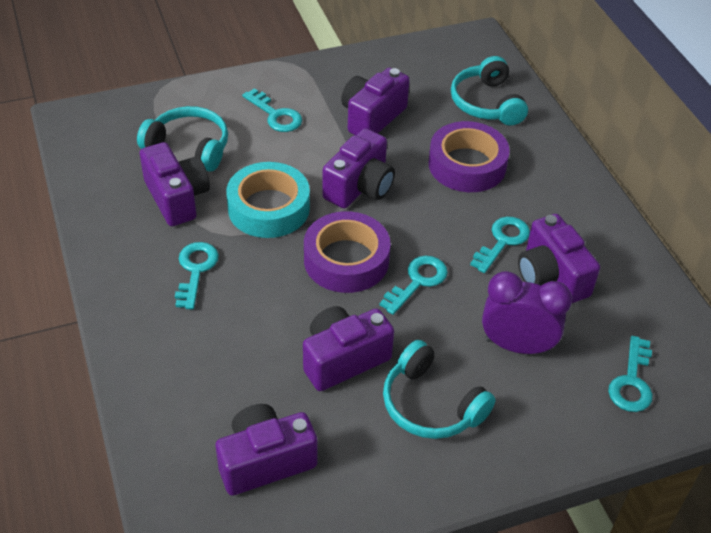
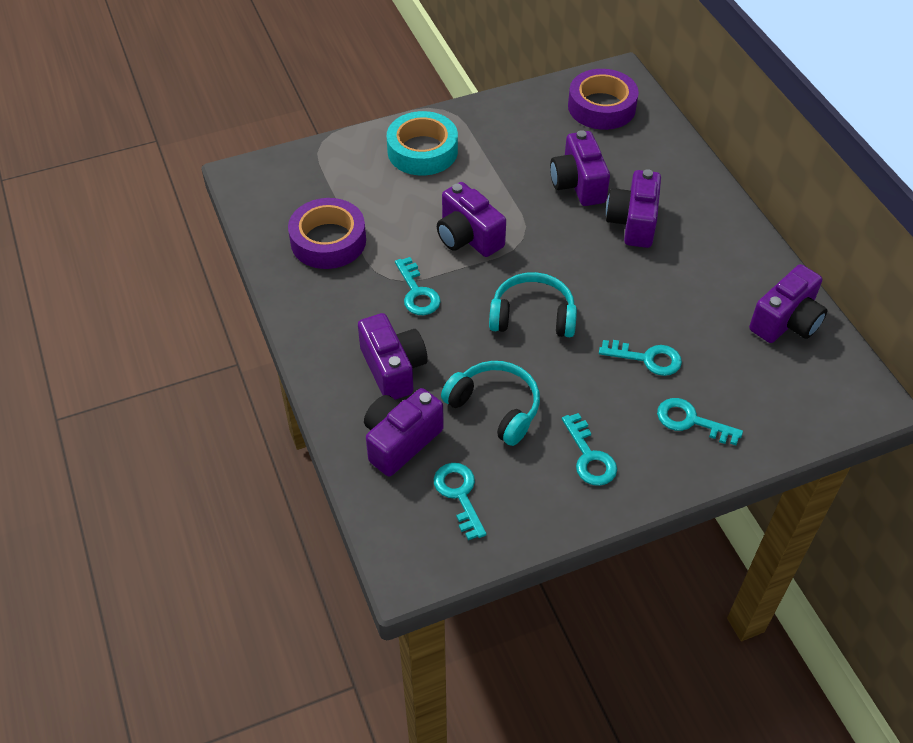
purple clock: 1 -> 0
turquoise headphones: 3 -> 2

